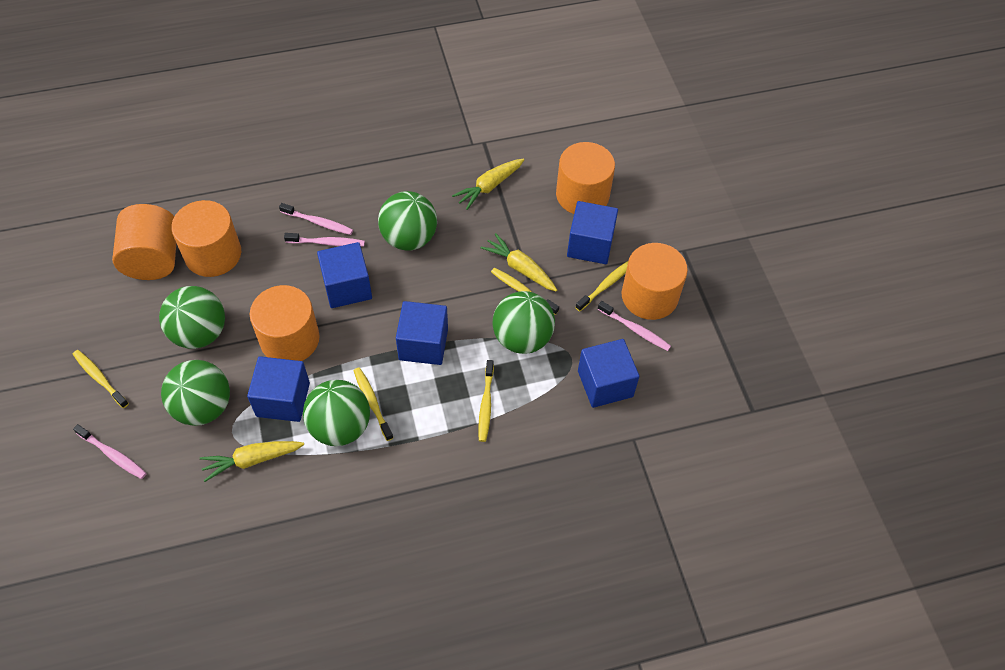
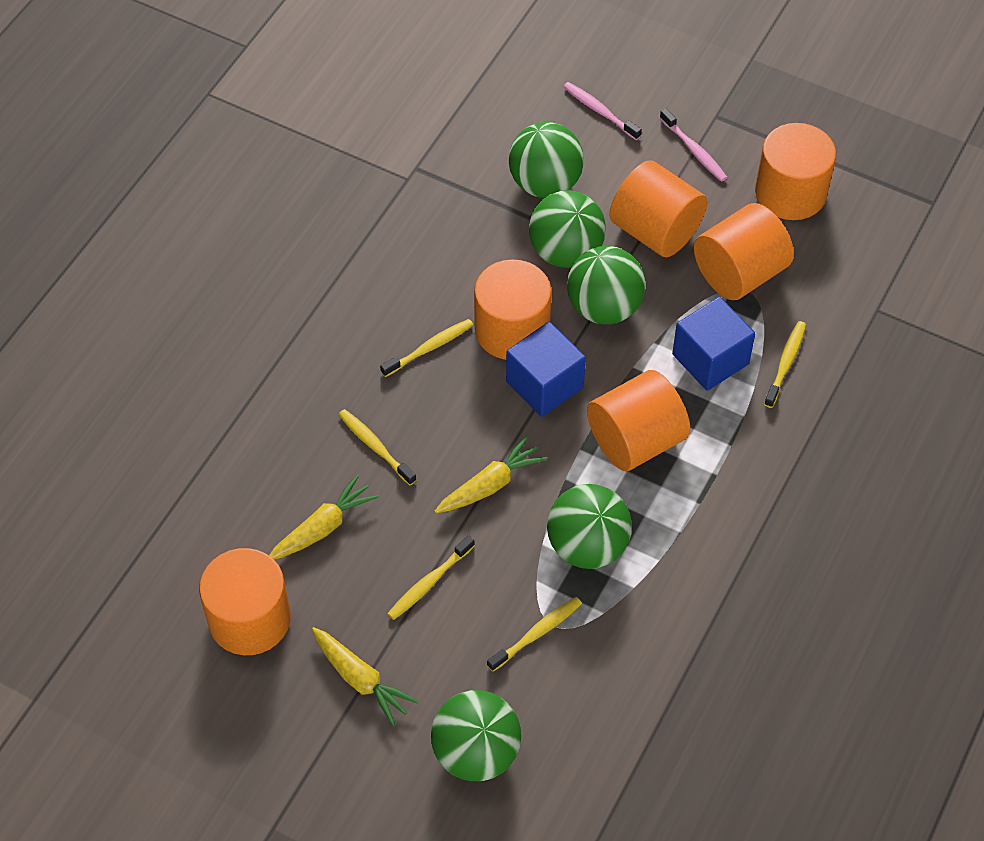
blue cube: 5 -> 2
orange cylinder: 5 -> 6
pink toothbrush: 4 -> 2

